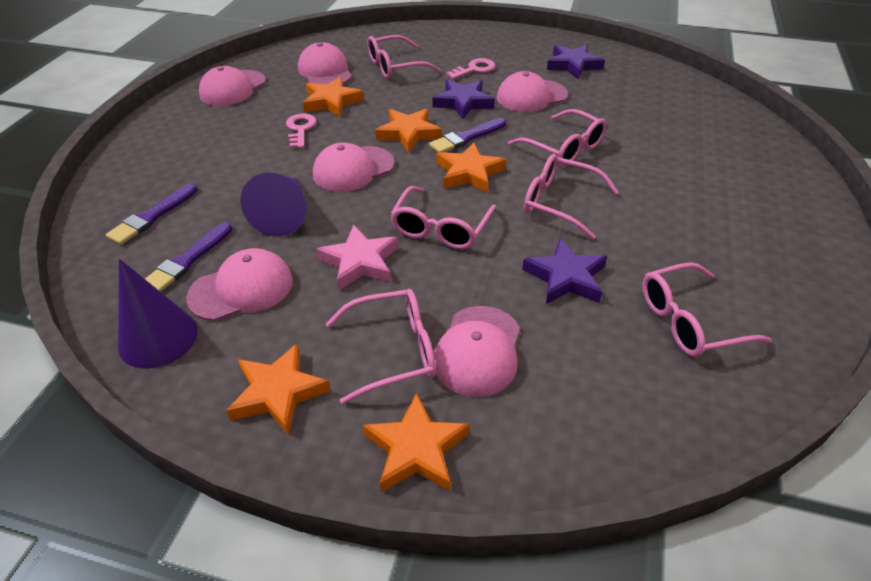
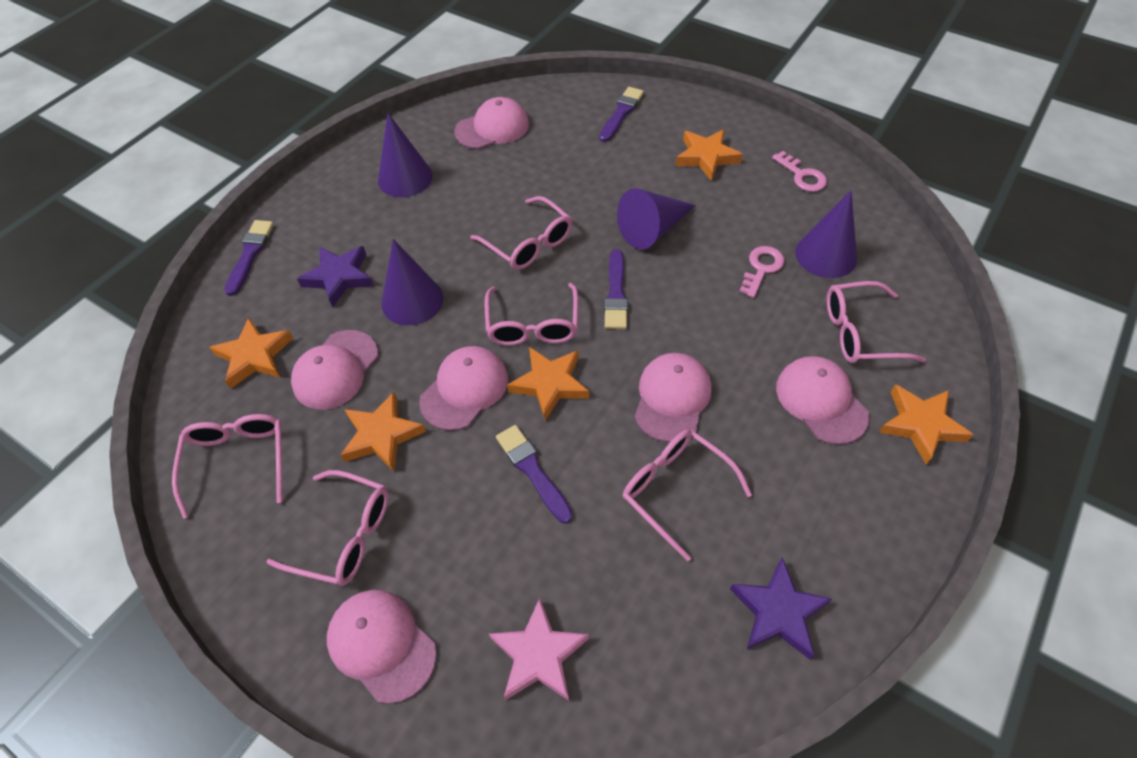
purple brush: 3 -> 4
purple cone: 2 -> 4
purple star: 3 -> 2

